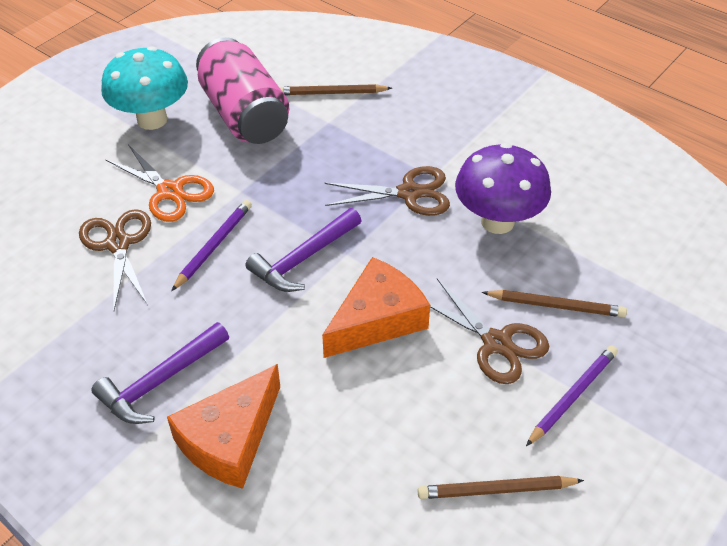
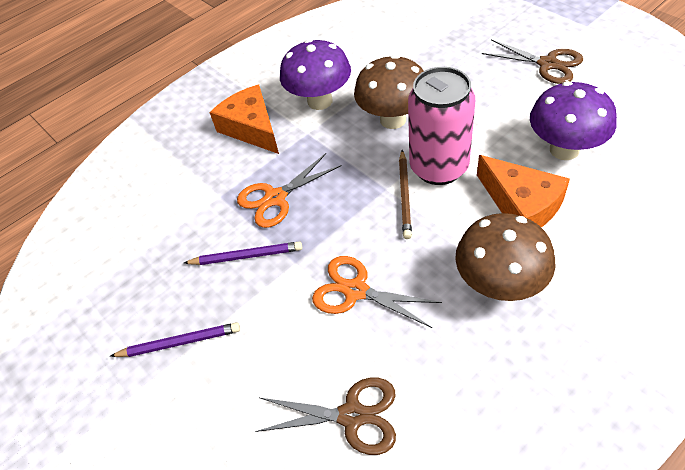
brown mushroom: 0 -> 2
brown pencil: 3 -> 1
brown scissors: 3 -> 2
orange scissors: 1 -> 2
purple hammer: 2 -> 0
purple mushroom: 1 -> 2
turquoise mushroom: 1 -> 0

